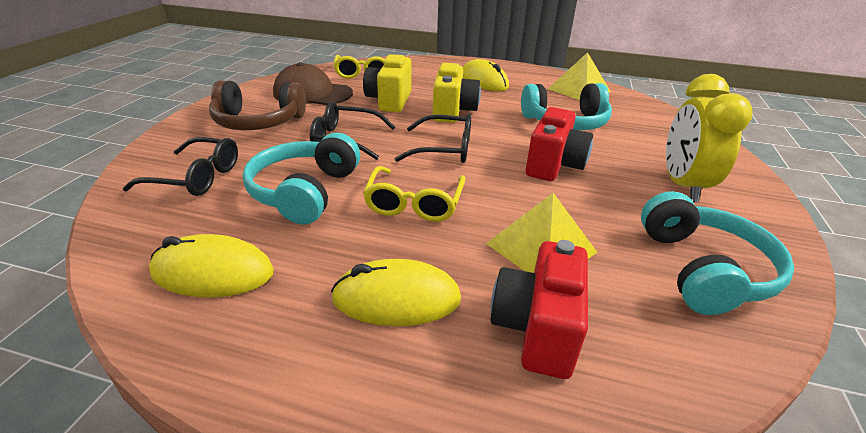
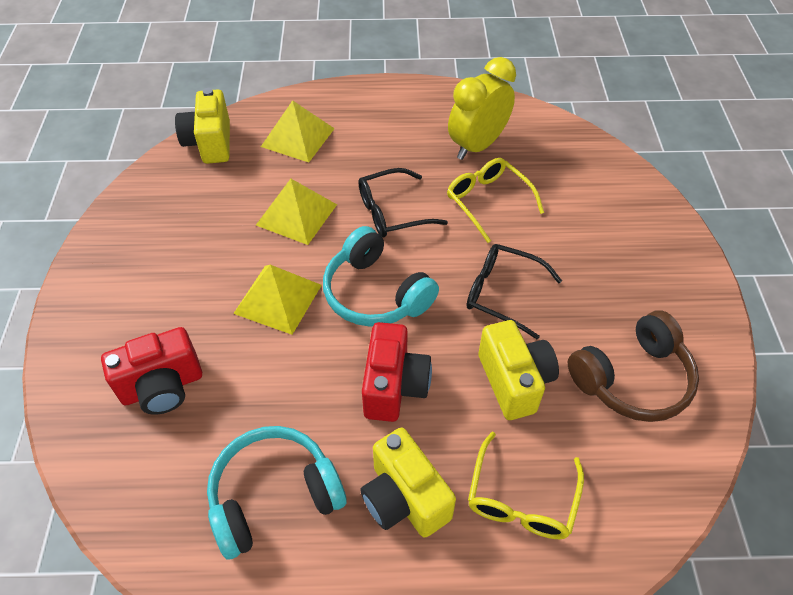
black glasses: 3 -> 2
brown cap: 1 -> 0
turquoise headphones: 3 -> 2
yellow camera: 2 -> 3
yellow mouse: 3 -> 0
yellow pyramid: 2 -> 3

